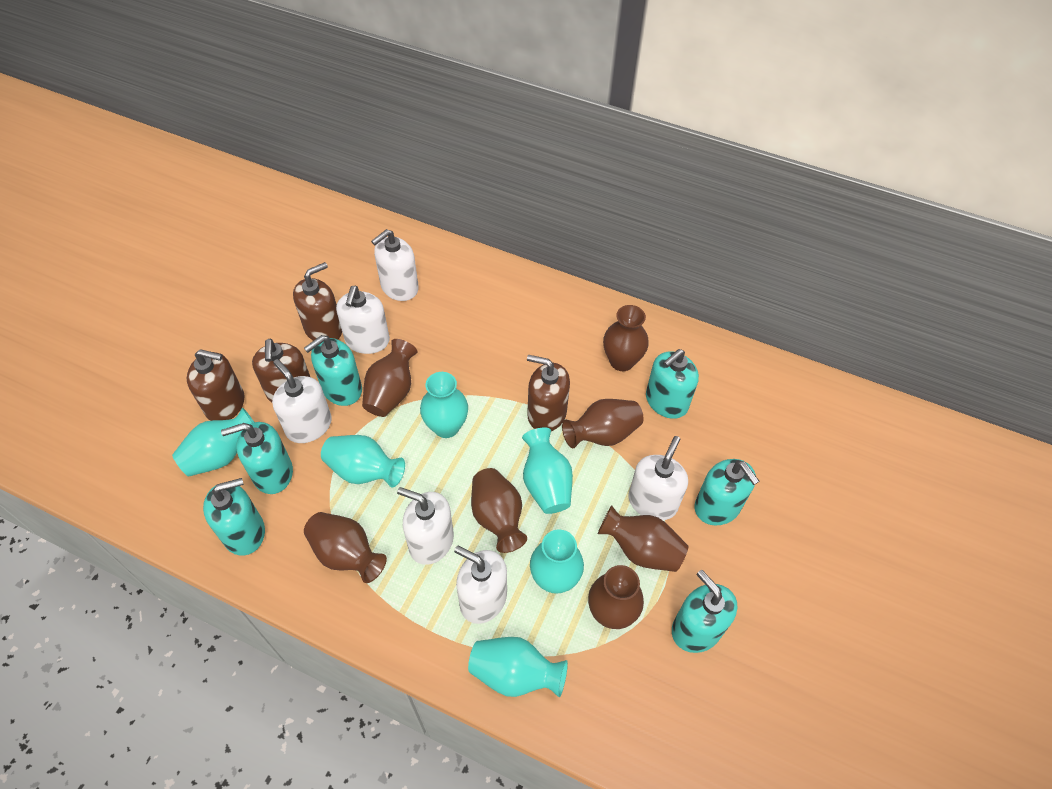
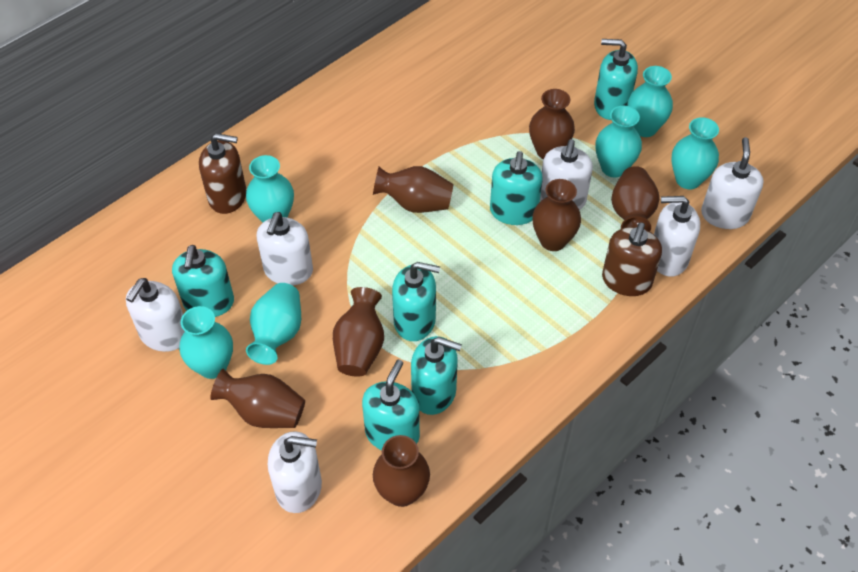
brown soap dispenser: 4 -> 2

